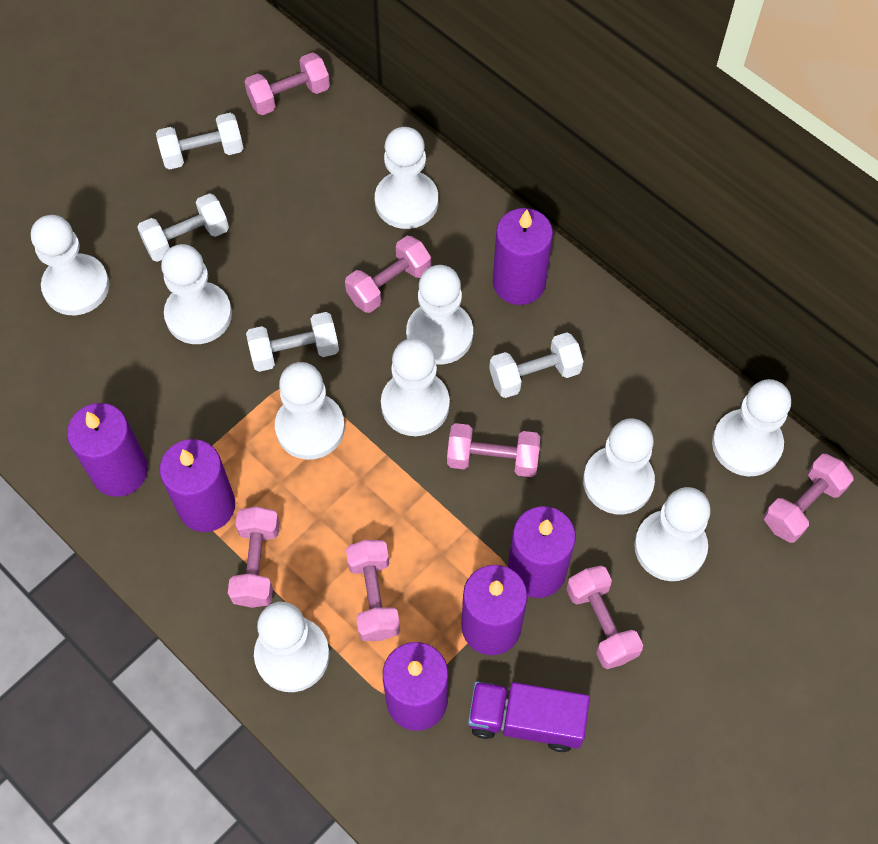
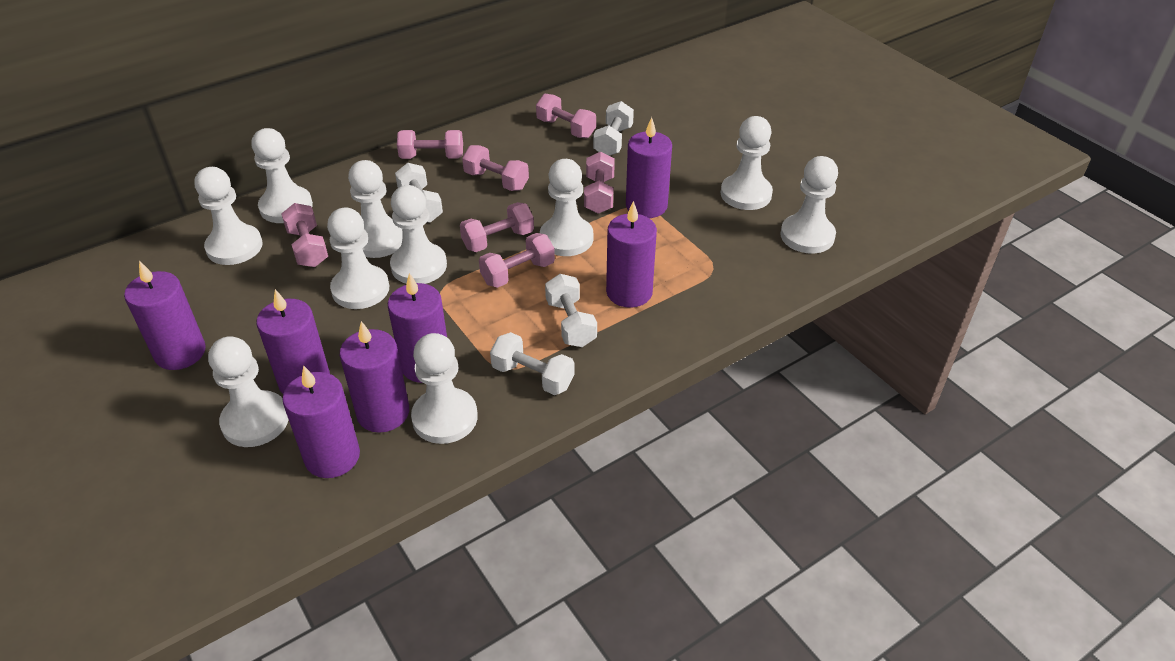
purple candle: 6 -> 7
purple truck: 1 -> 0

